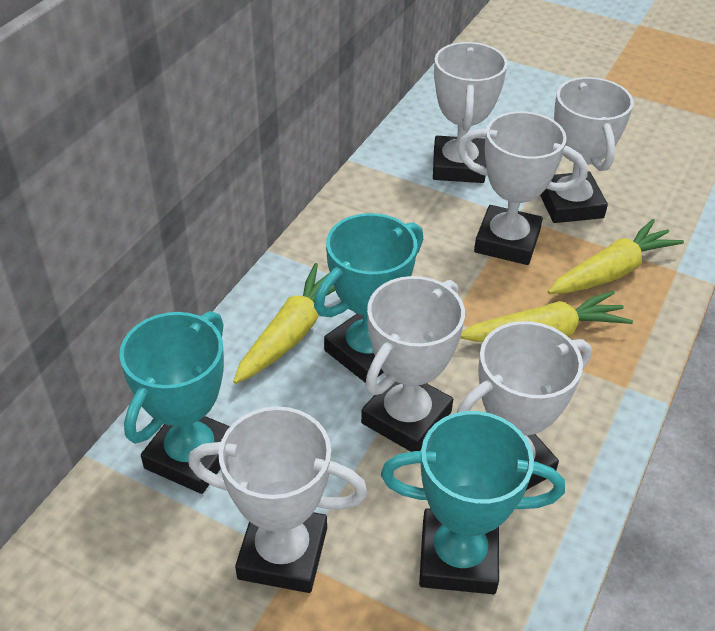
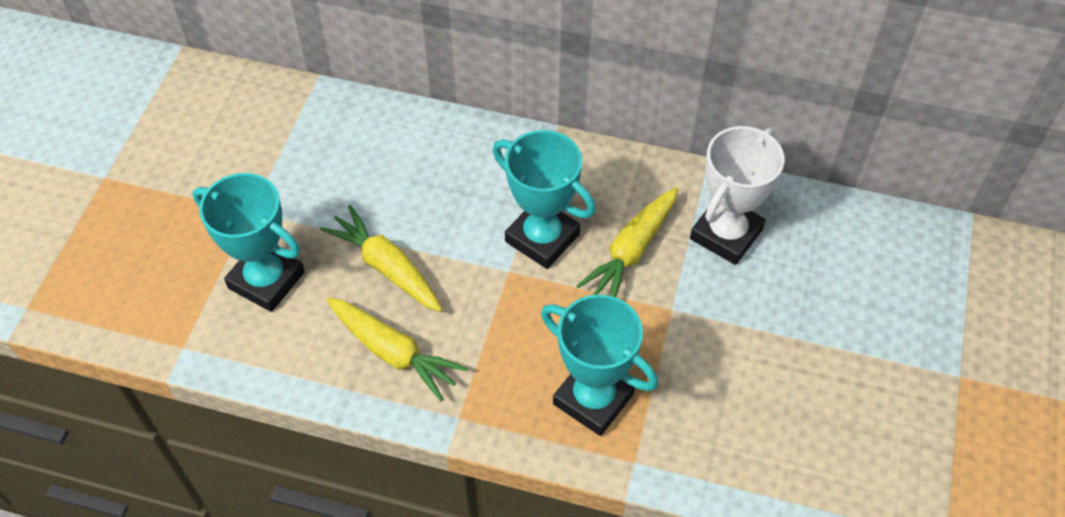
white trophy: 6 -> 1

